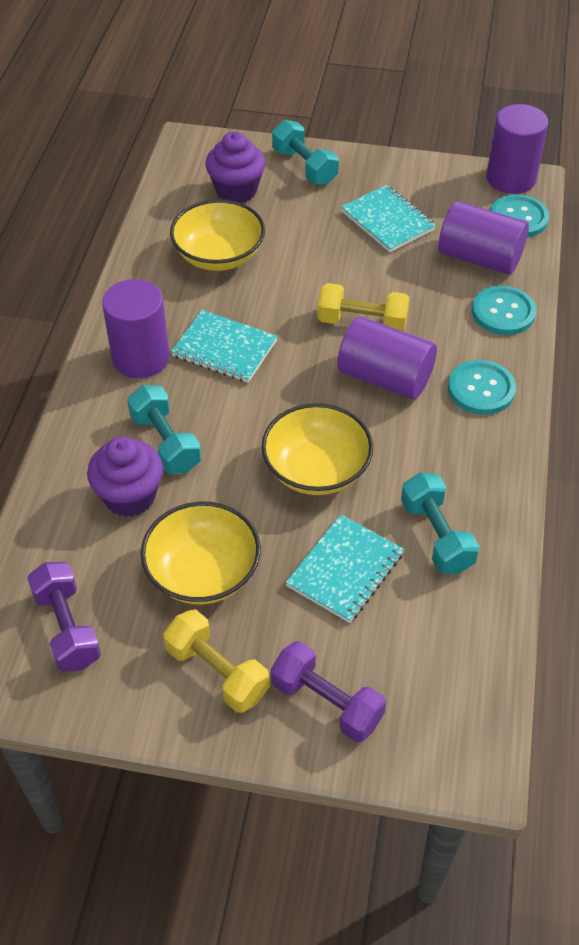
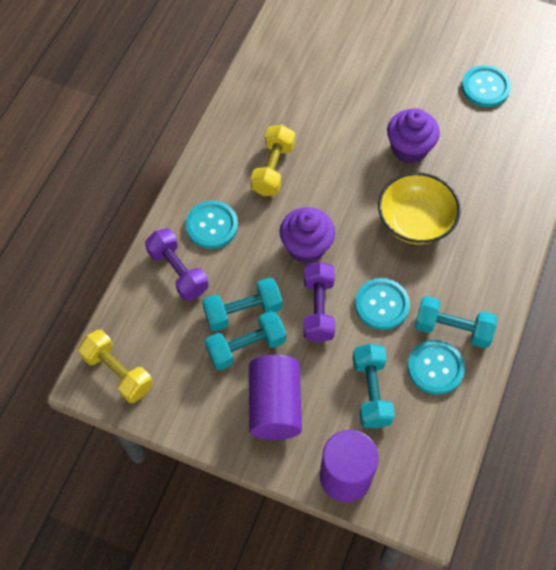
purple cylinder: 4 -> 2
turquoise button: 3 -> 4
turquoise dumbbell: 3 -> 4
turquoise notebook: 3 -> 0
yellow bowl: 3 -> 1

